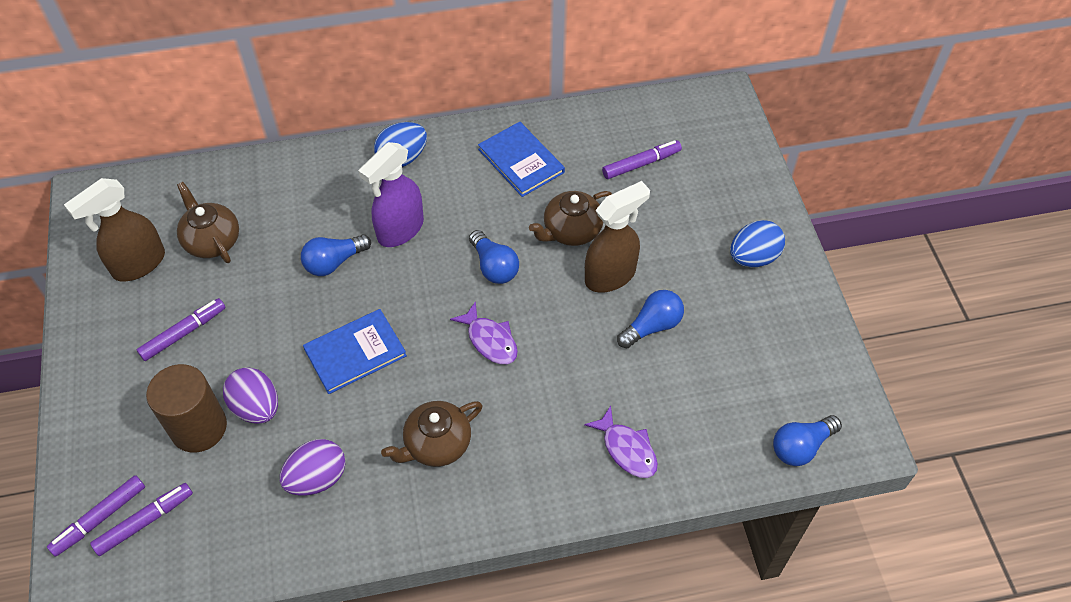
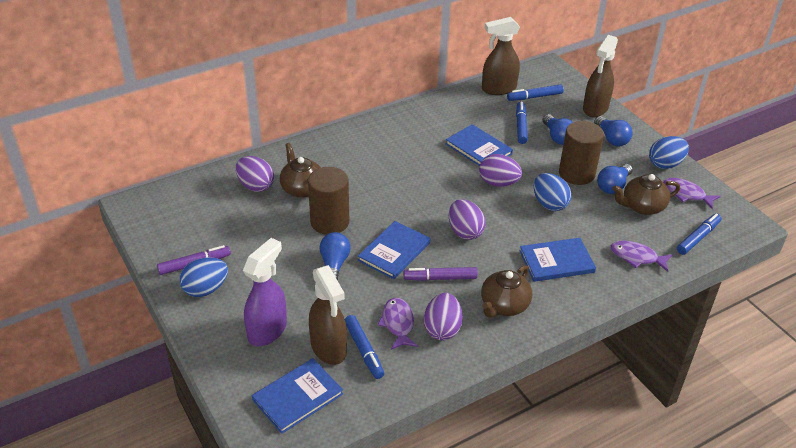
blue book: 2 -> 4
blue egg: 2 -> 3
blue marker: 0 -> 4
brown cylinder: 1 -> 2
brown spray bottle: 2 -> 3
purple egg: 2 -> 4
purple fish: 2 -> 3
purple marker: 4 -> 2

